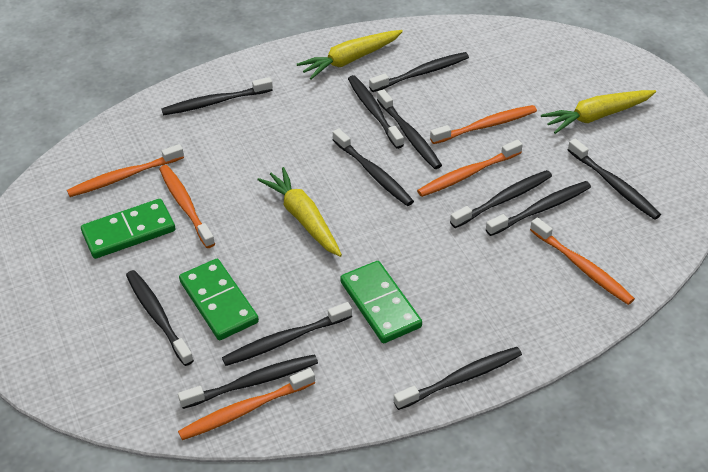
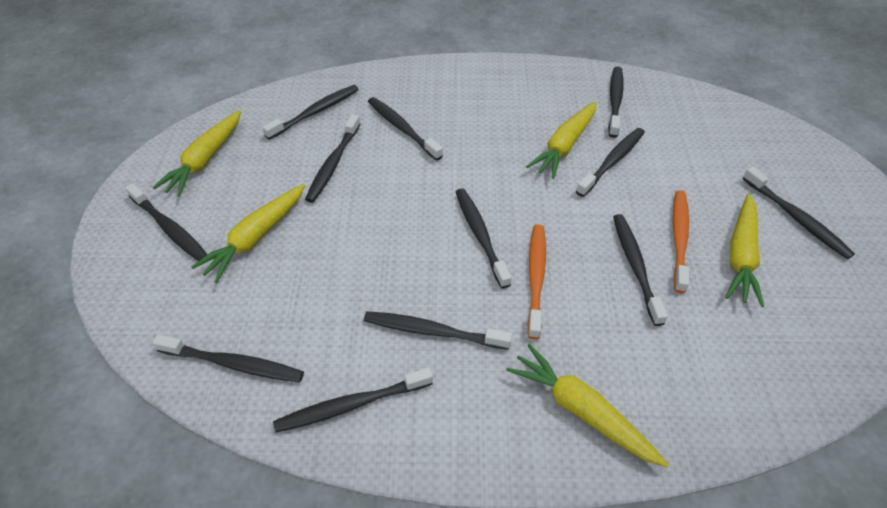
green domino: 3 -> 0
orange toothbrush: 6 -> 2
yellow carrot: 3 -> 5

